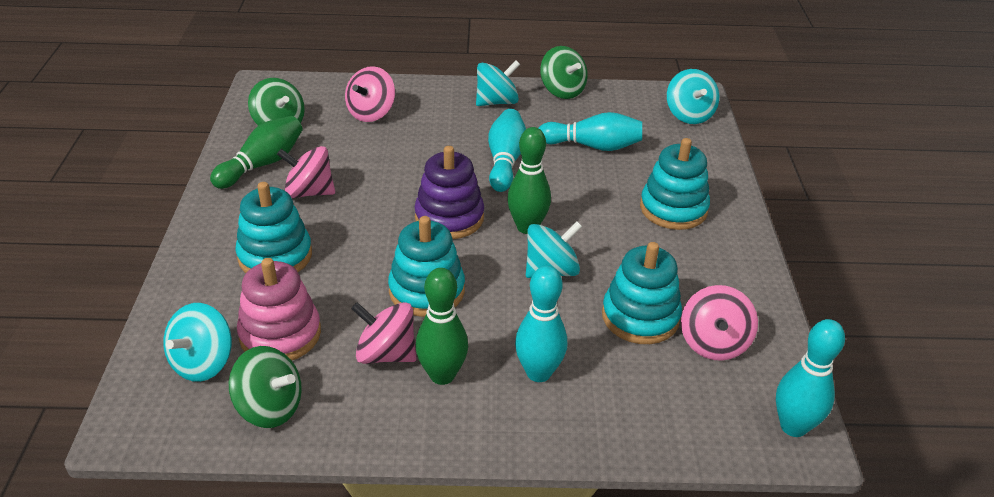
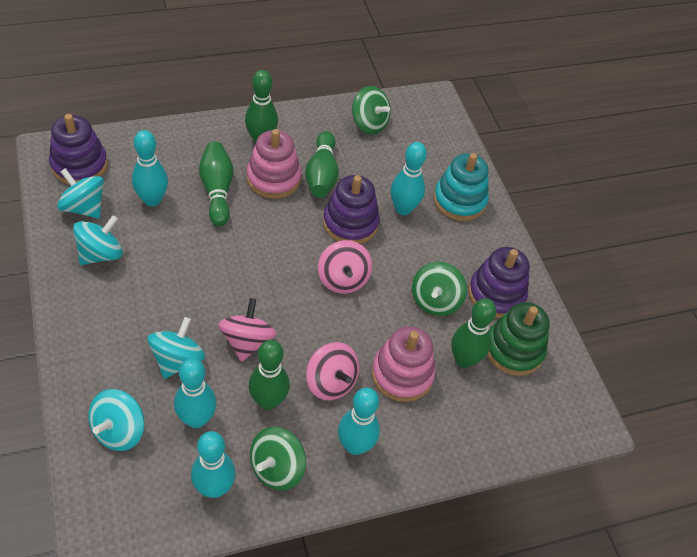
green bowling pin: 3 -> 5
green stacking toy: 0 -> 1
pink spinning top: 4 -> 3
pink stacking toy: 1 -> 2
purple stacking toy: 1 -> 3
turquoise bowling pin: 4 -> 5
turquoise stacking toy: 4 -> 1

